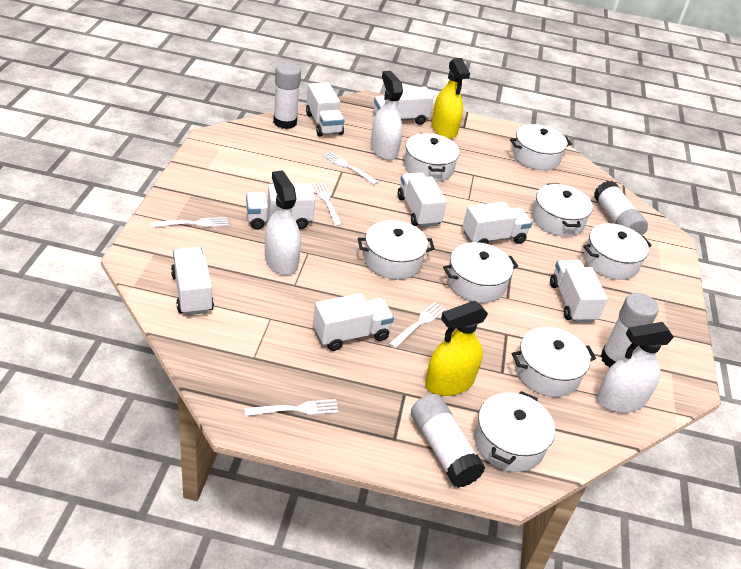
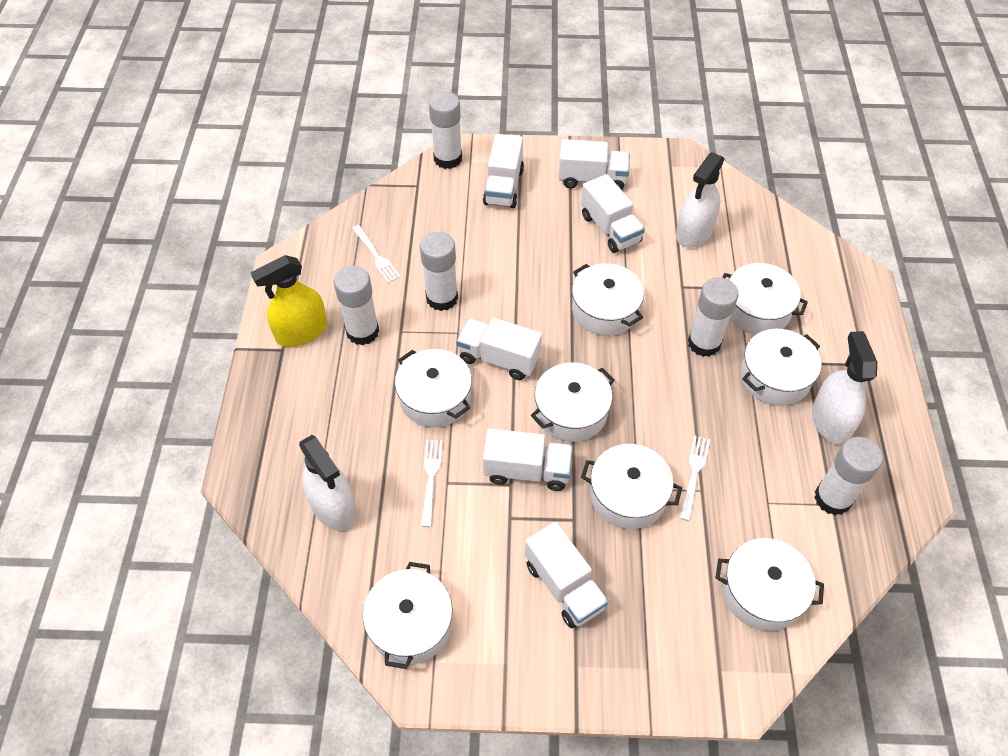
white fork: 5 -> 3
white glue stick: 4 -> 5
white truck: 8 -> 6
yellow spray bottle: 2 -> 1

